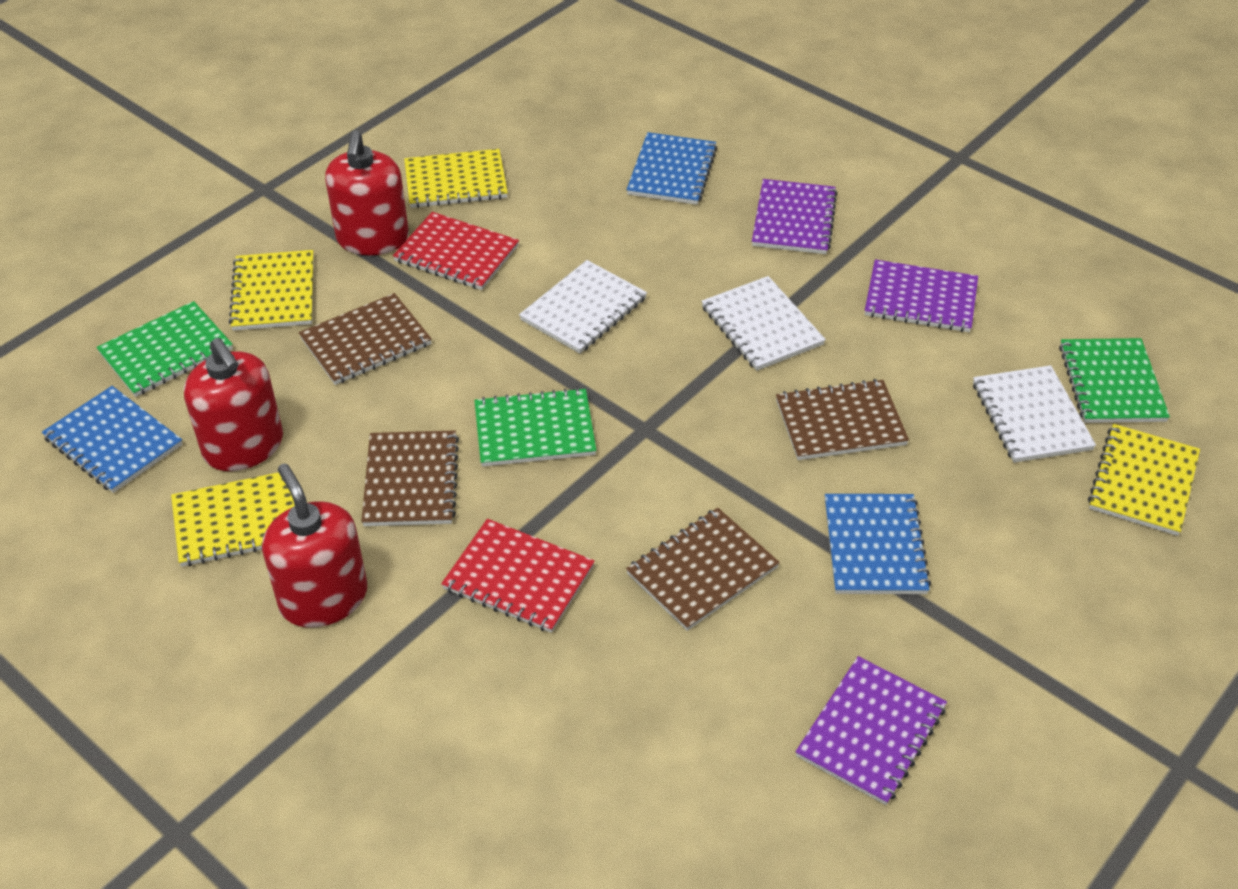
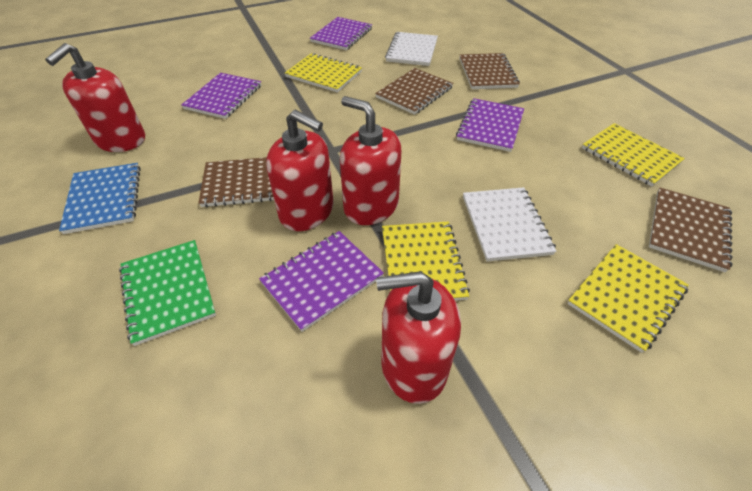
blue notebook: 3 -> 1
green notebook: 3 -> 1
purple notebook: 3 -> 4
red notebook: 2 -> 0
red soap dispenser: 3 -> 4
white notebook: 3 -> 2

